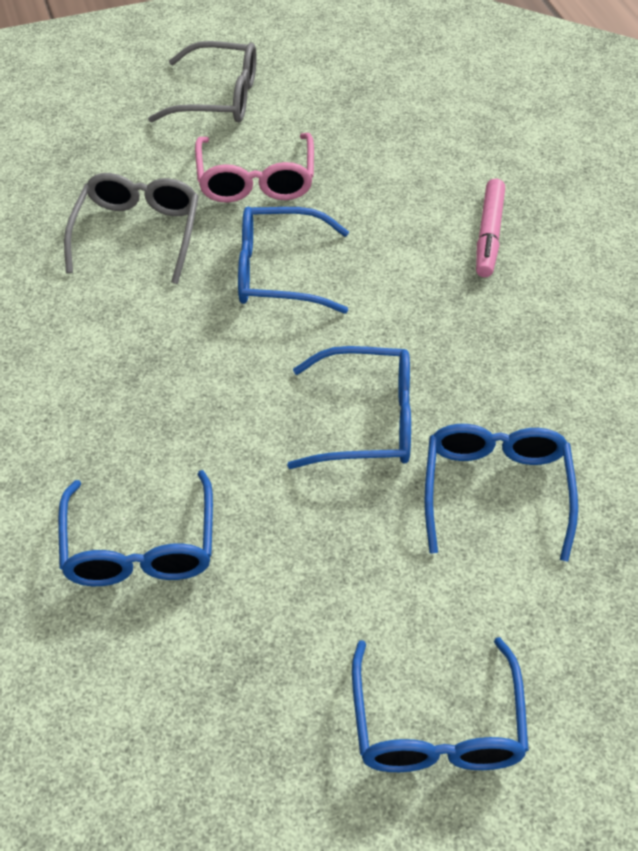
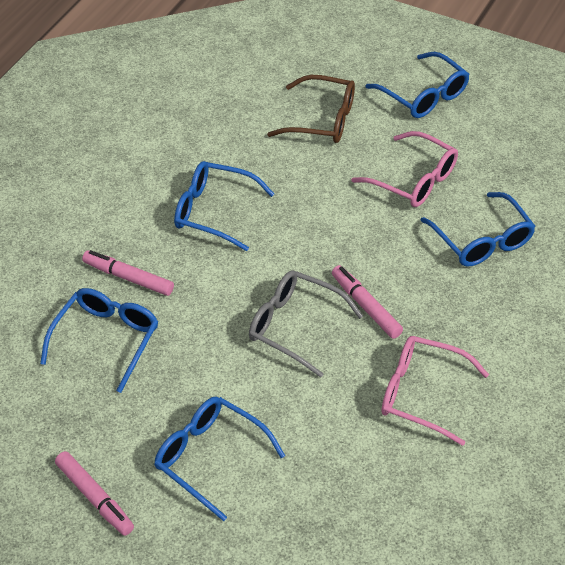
brown glasses: 0 -> 1
grey glasses: 2 -> 1
pink glasses: 1 -> 2
pink marker: 1 -> 3

